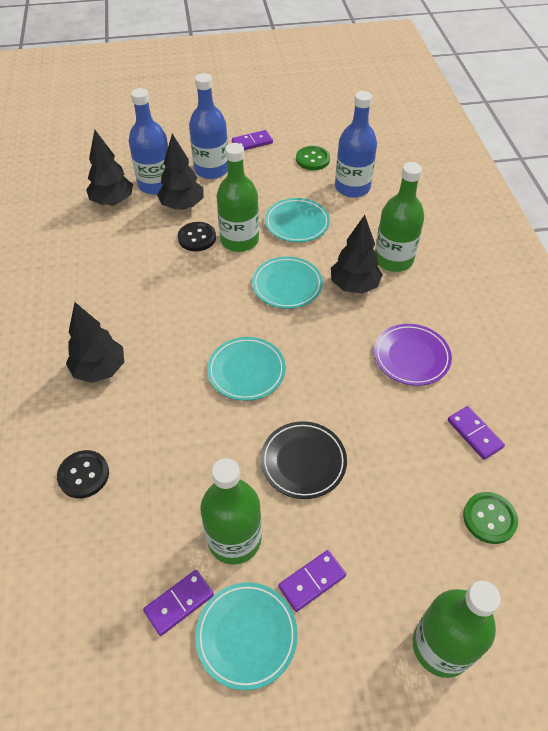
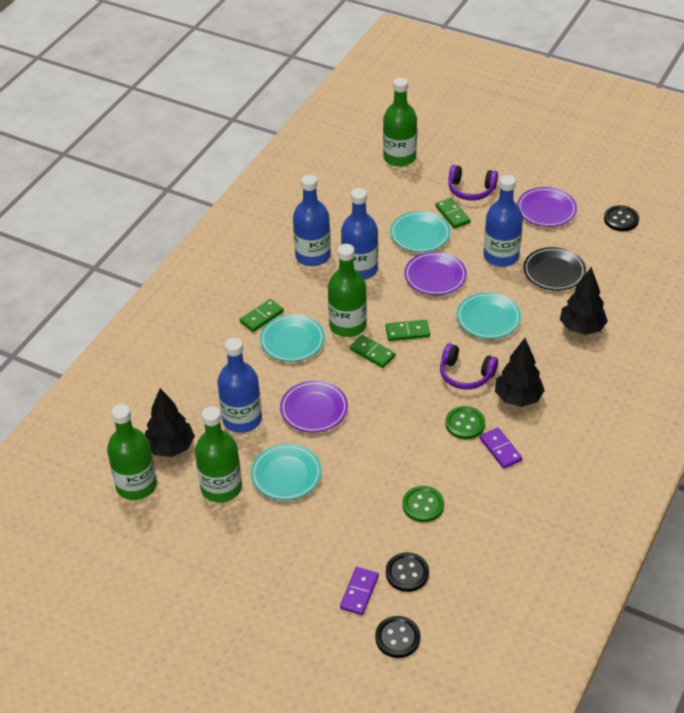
black button: 2 -> 3
black tree: 4 -> 3
blue bottle: 3 -> 4
green domino: 0 -> 4
purple domino: 4 -> 2
purple headphones: 0 -> 2
purple plate: 1 -> 3

